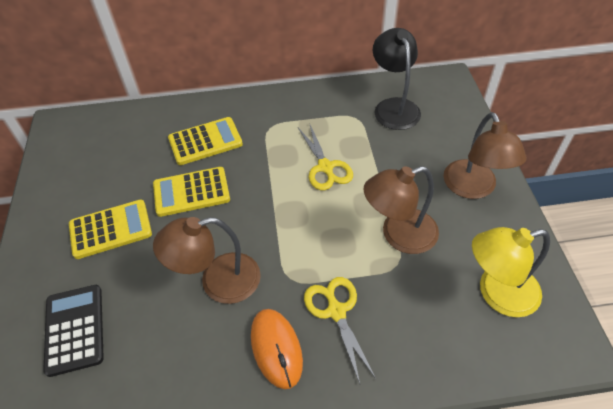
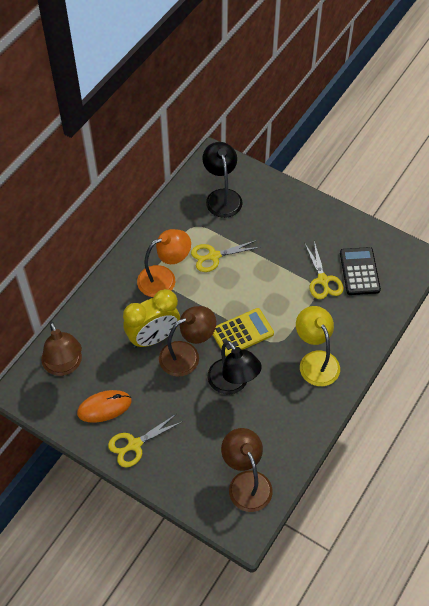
black lamp: 1 -> 2
orange lamp: 0 -> 1
yellow calculator: 3 -> 1
yellow clock: 0 -> 1
yellow scissors: 2 -> 3

